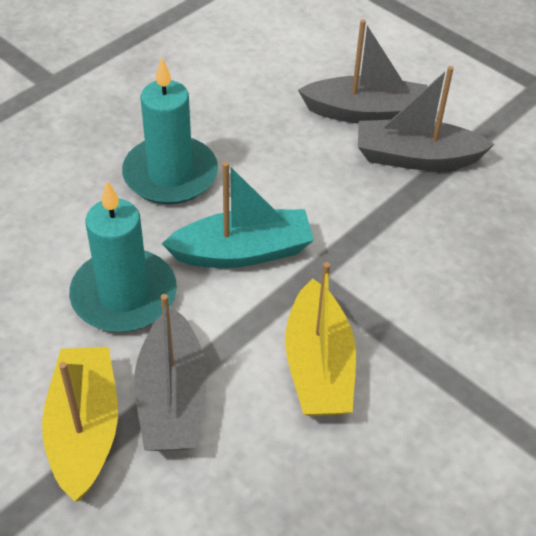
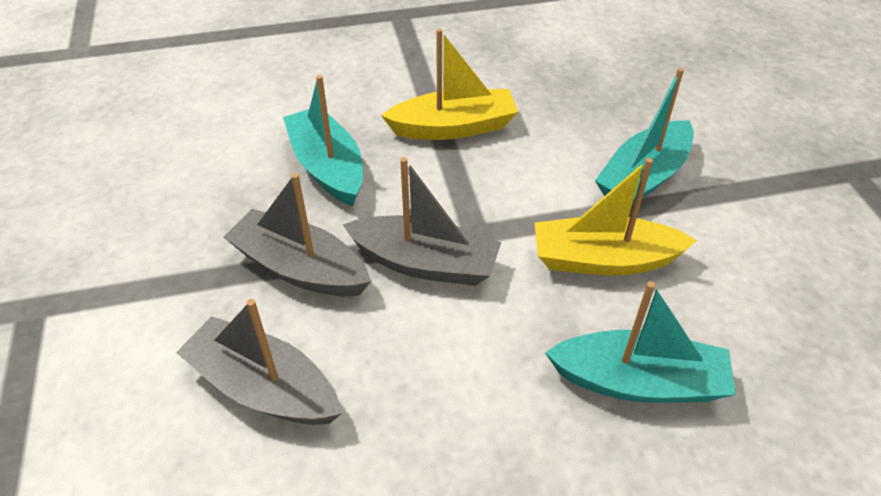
turquoise boat: 1 -> 3
turquoise candle: 2 -> 0

